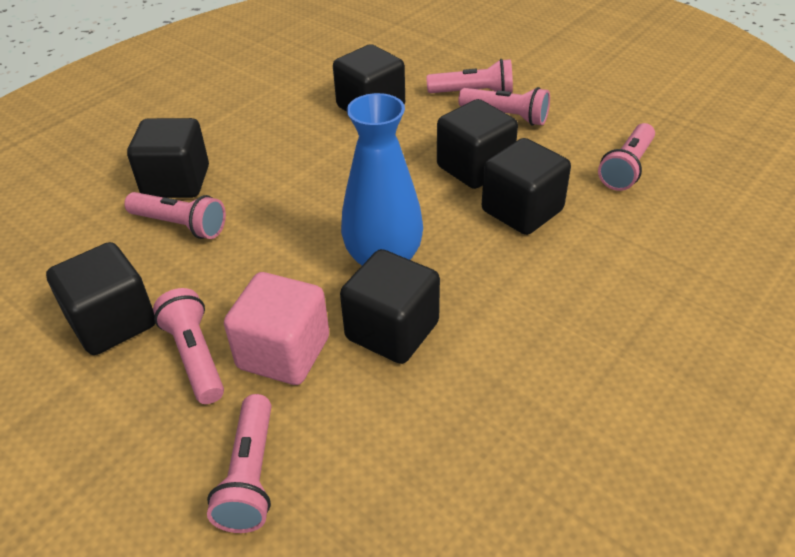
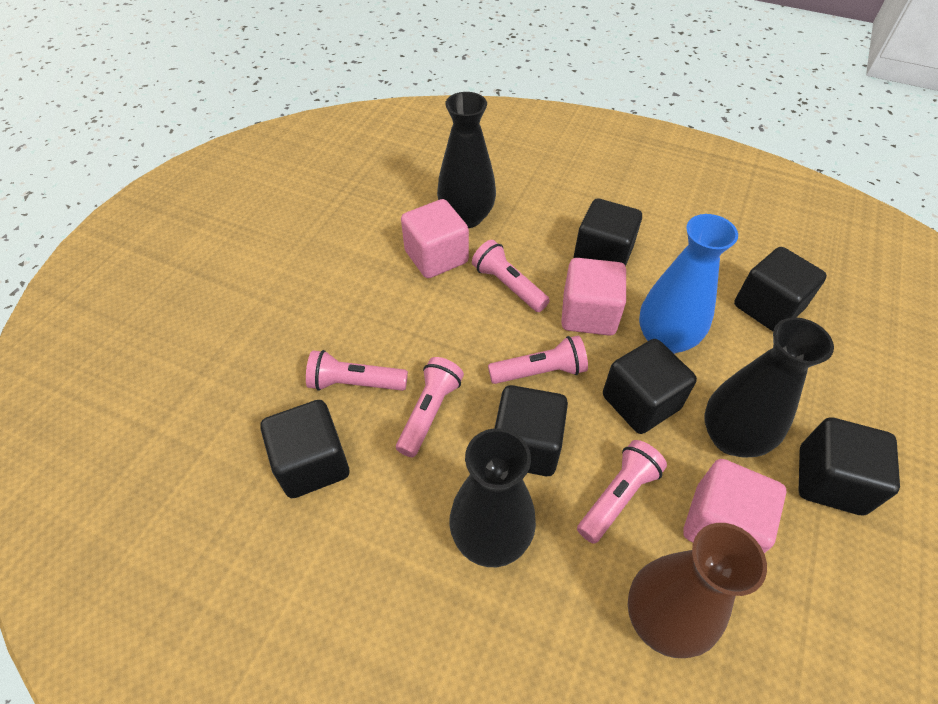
black vase: 0 -> 3
brown vase: 0 -> 1
pink cube: 1 -> 3
pink flashlight: 6 -> 5

